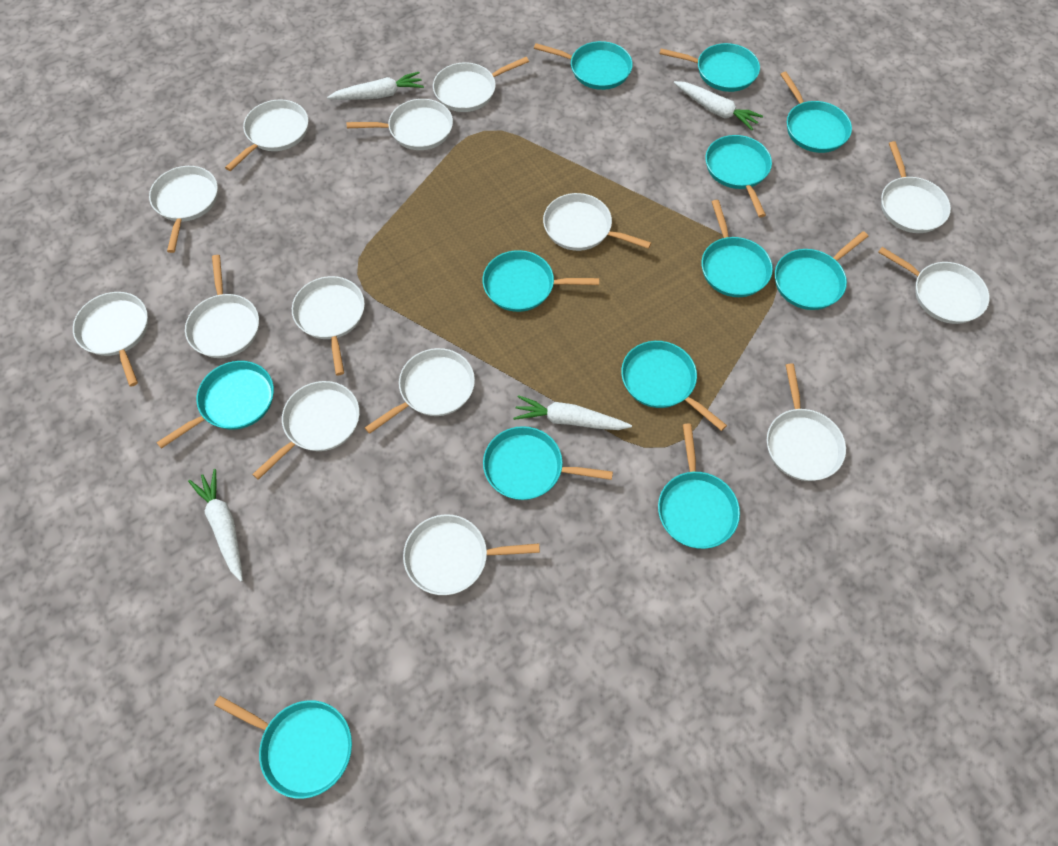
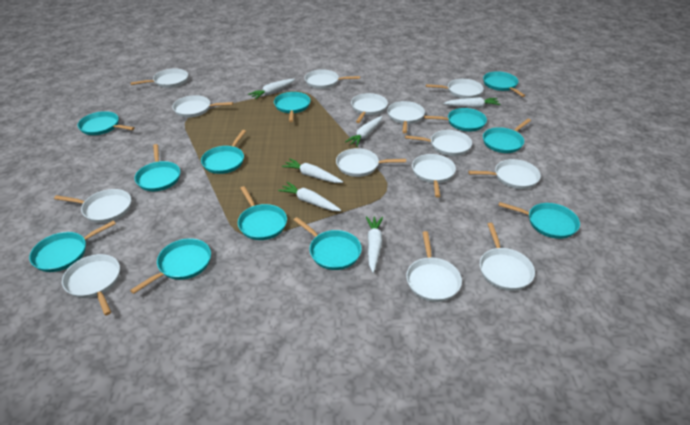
white carrot: 4 -> 6

